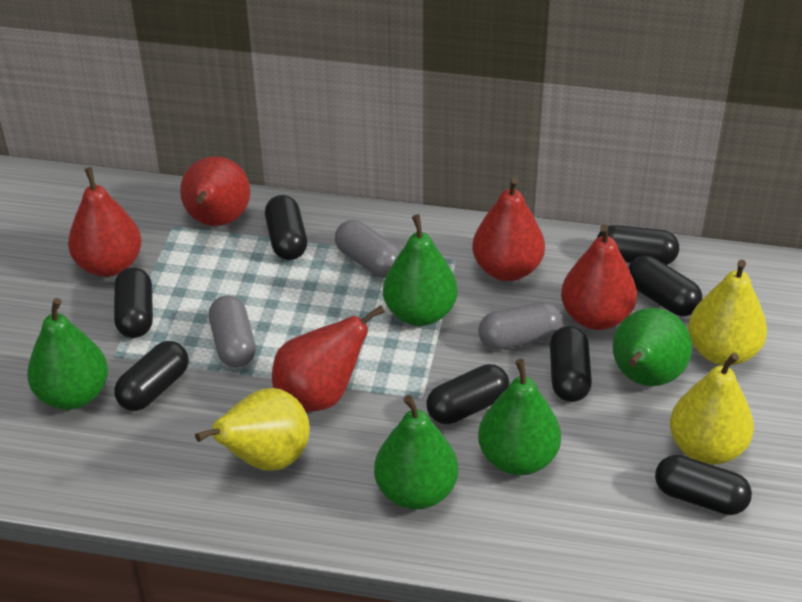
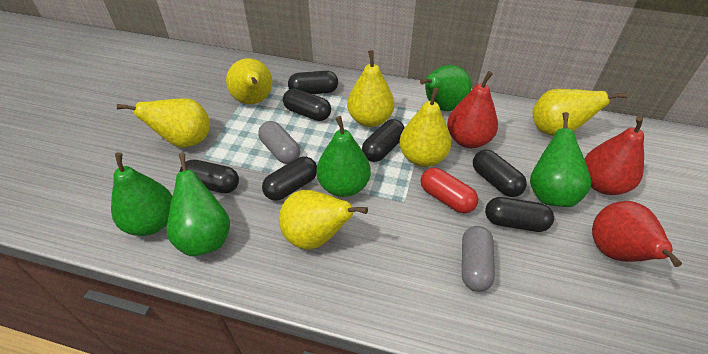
black capsule: 8 -> 7
grey capsule: 3 -> 2
red capsule: 0 -> 1
red pear: 5 -> 3
yellow pear: 3 -> 6

